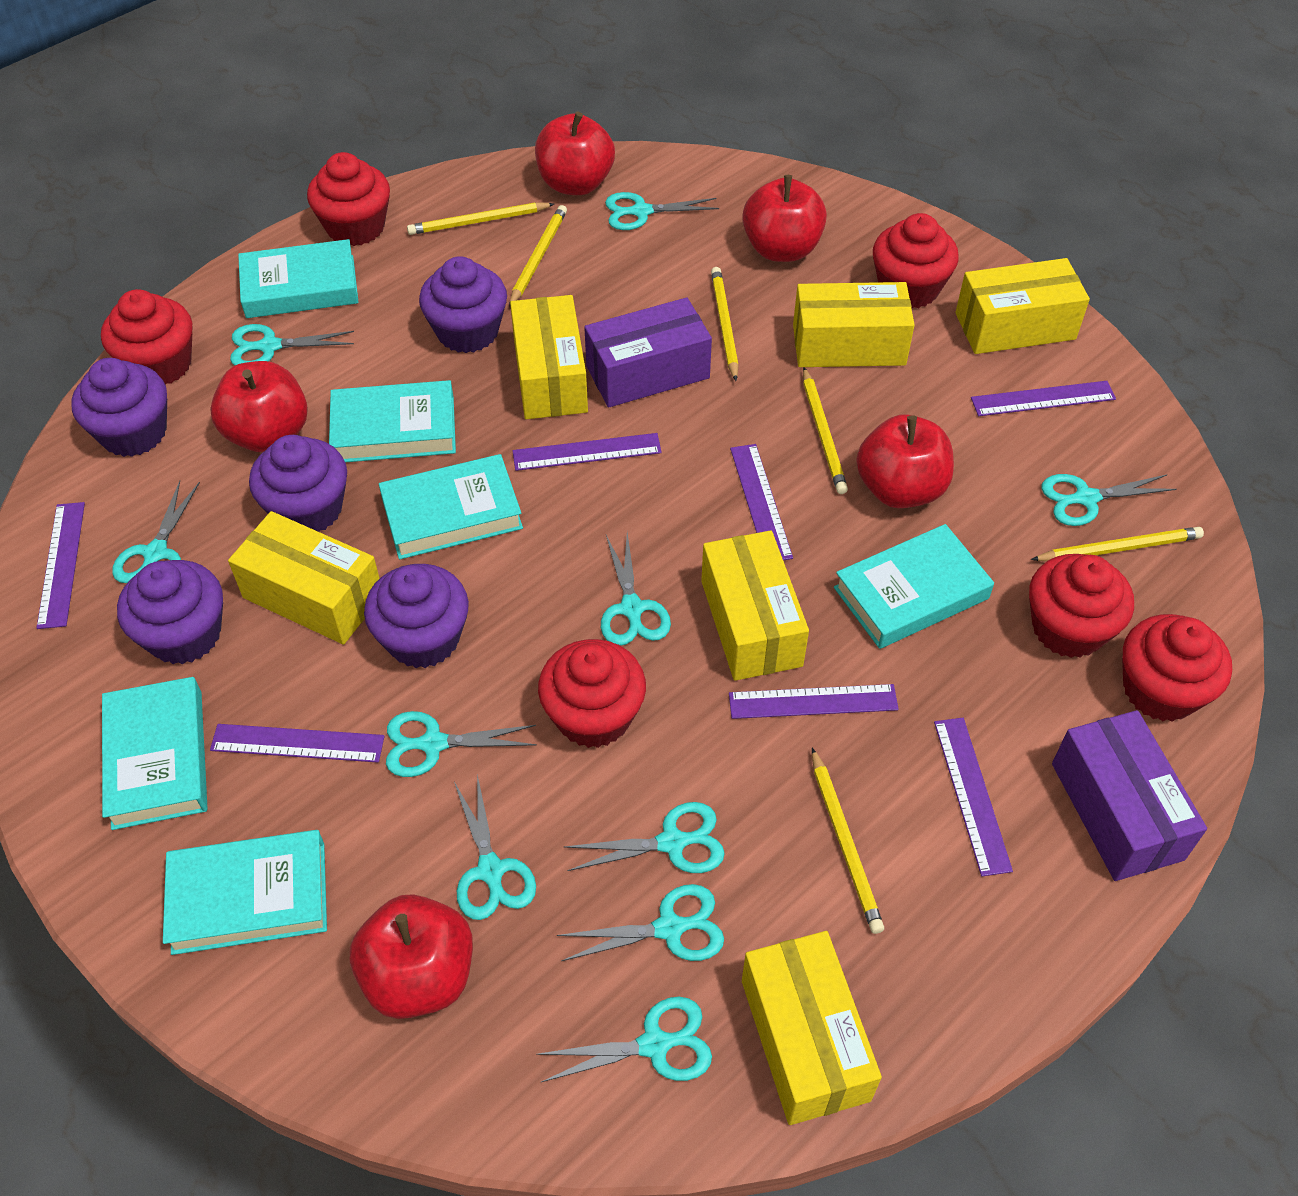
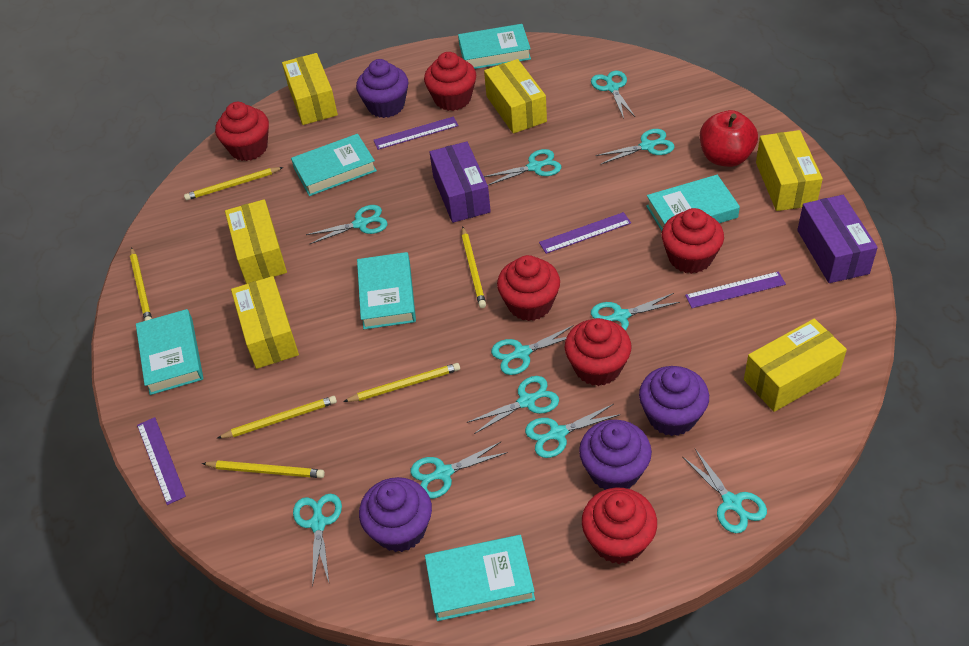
purple cupcake: 5 -> 4
purple ruler: 7 -> 4
red apple: 5 -> 1
turquoise scissors: 10 -> 11

